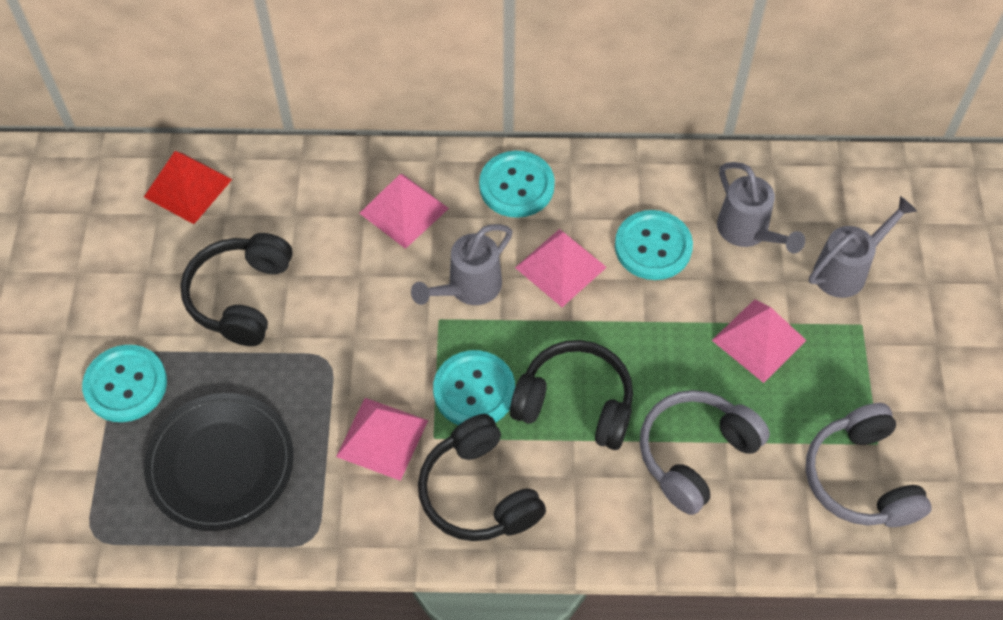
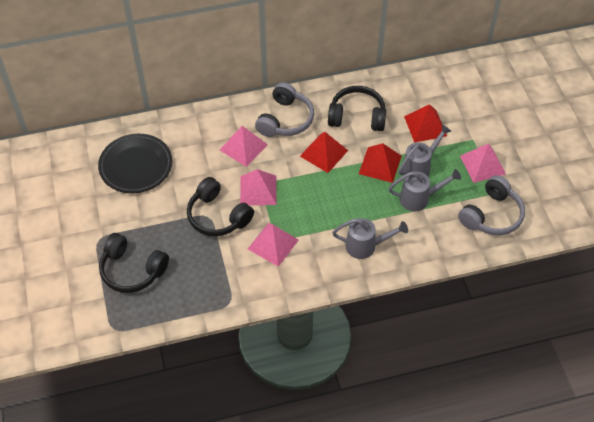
red pyramid: 1 -> 3
turquoise button: 4 -> 0

